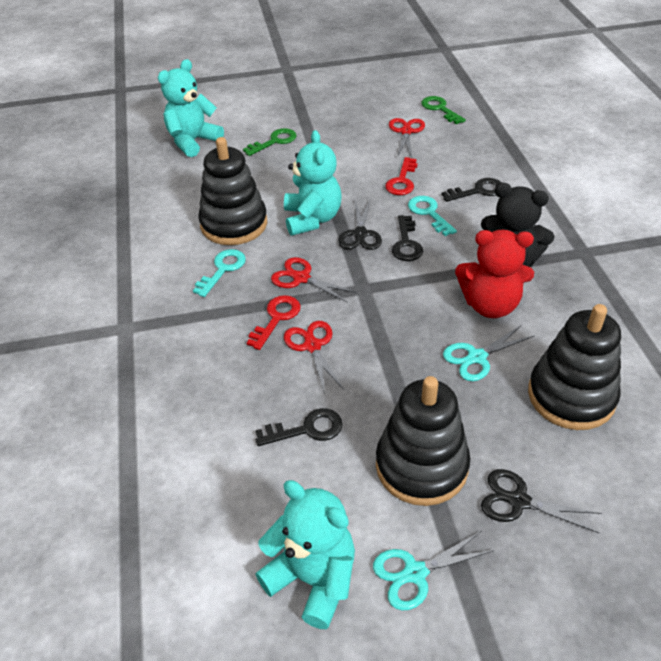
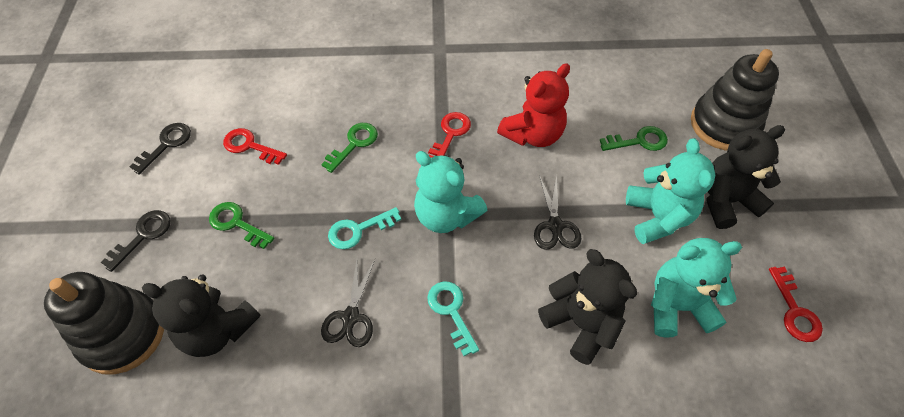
black key: 3 -> 2
black stacking toy: 3 -> 2
black teddy bear: 1 -> 3
green key: 2 -> 3
red key: 2 -> 3
red scissors: 3 -> 0
turquoise scissors: 2 -> 0

